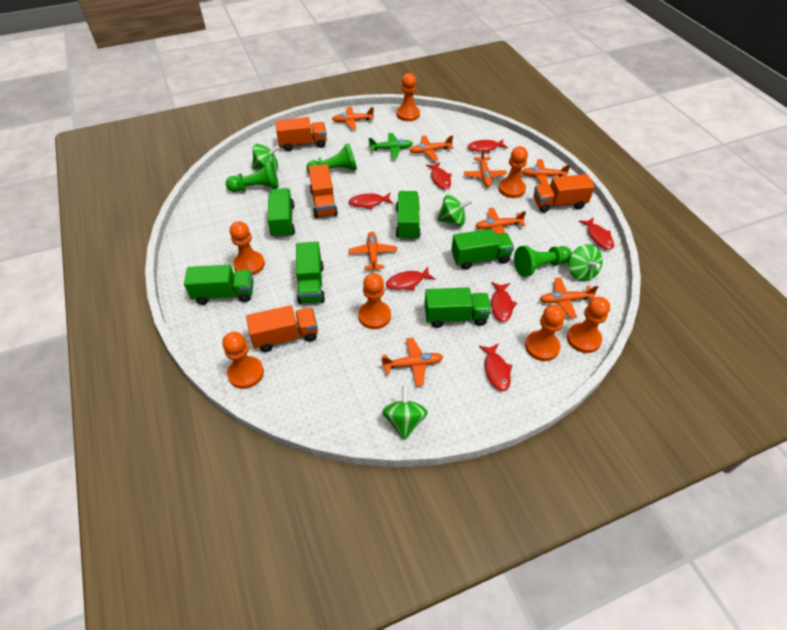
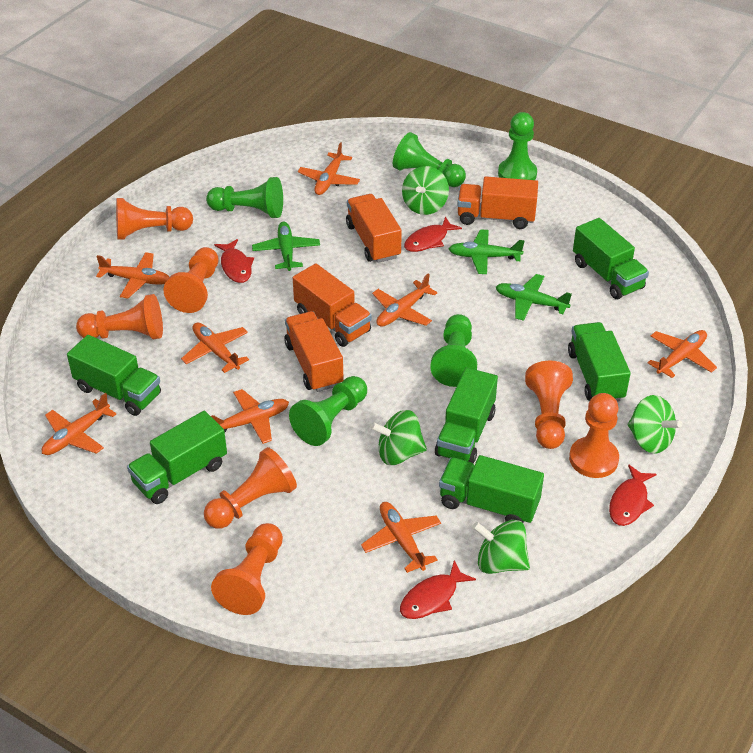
green pawn: 3 -> 5
green plane: 1 -> 3
red fish: 7 -> 4

